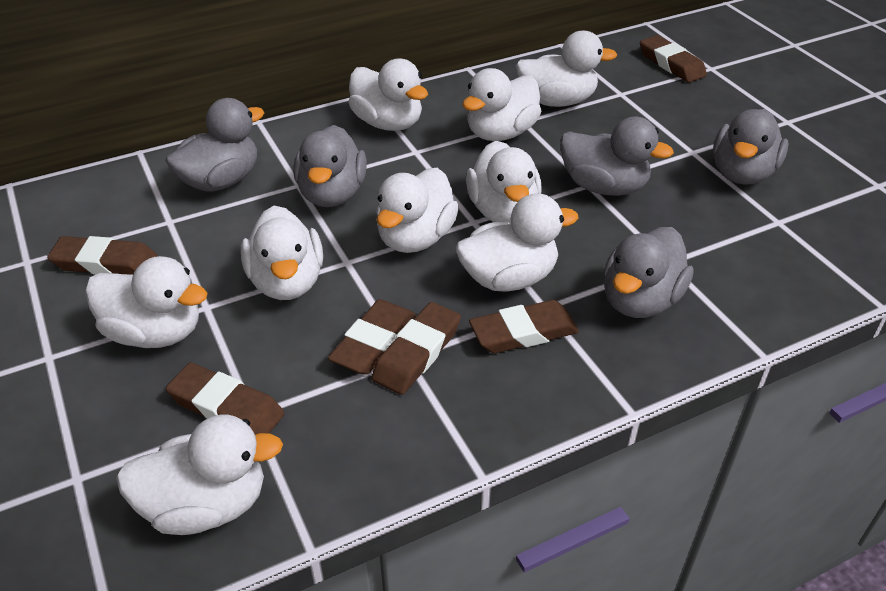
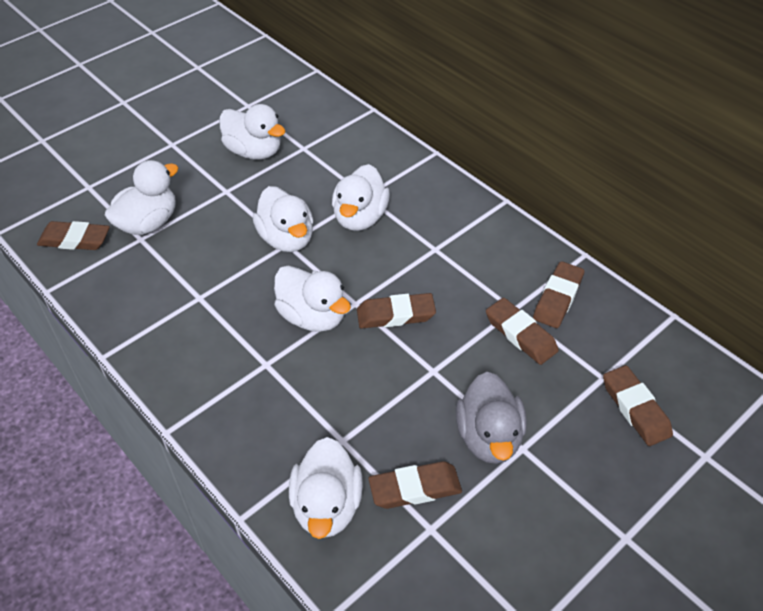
grey duck: 5 -> 1
white duck: 9 -> 6

